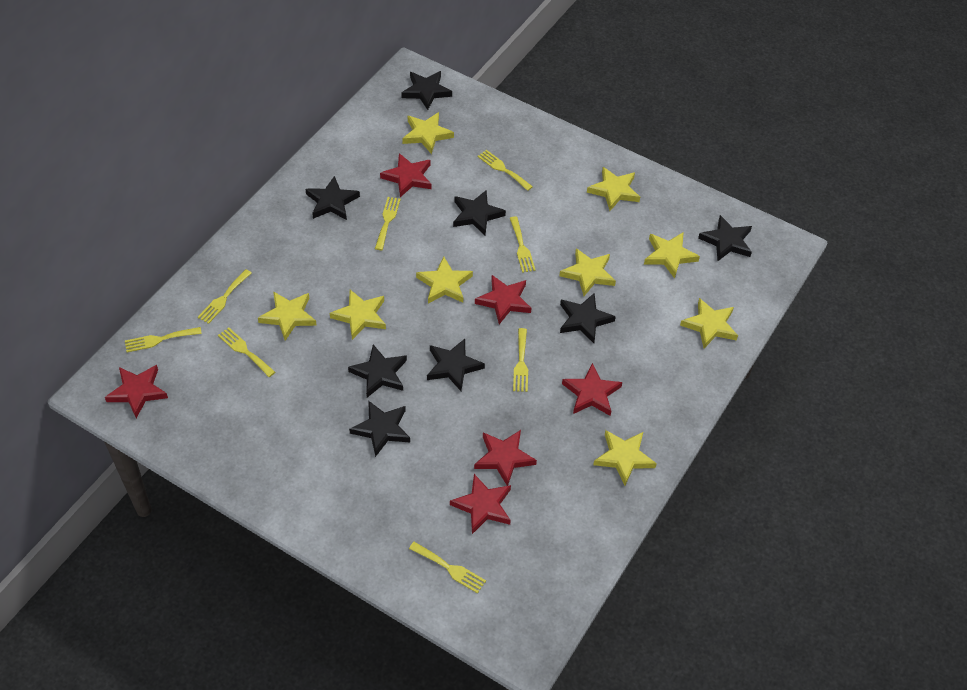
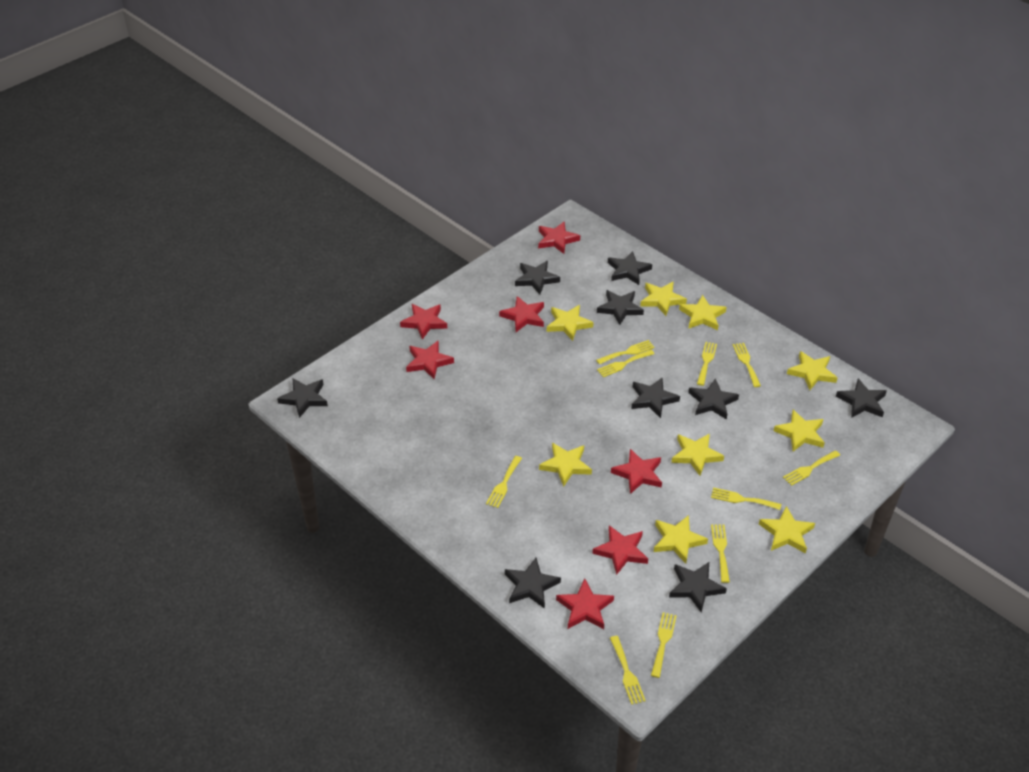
black star: 8 -> 9
red star: 6 -> 7
yellow fork: 8 -> 10

